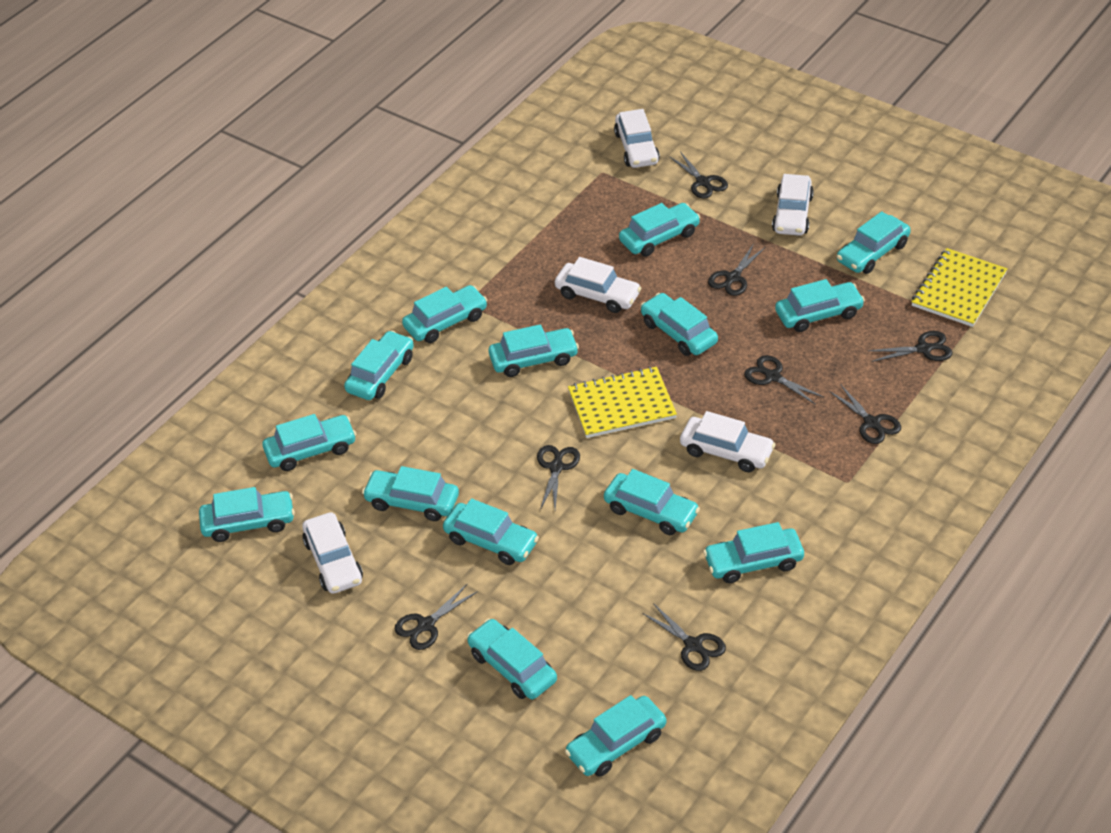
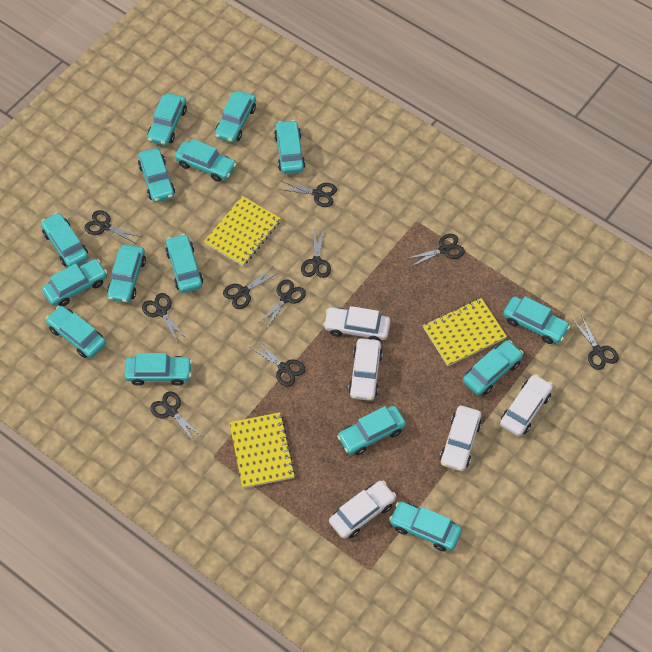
black scissors: 8 -> 10
yellow notebook: 2 -> 3

